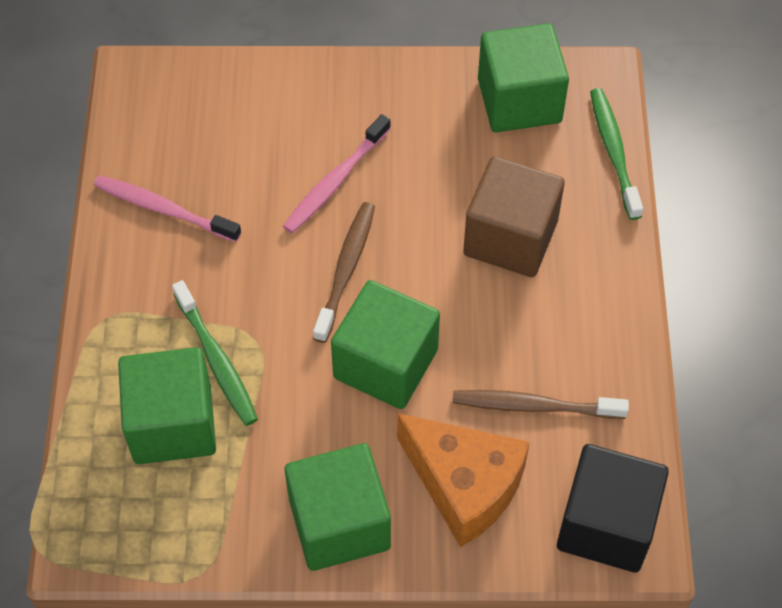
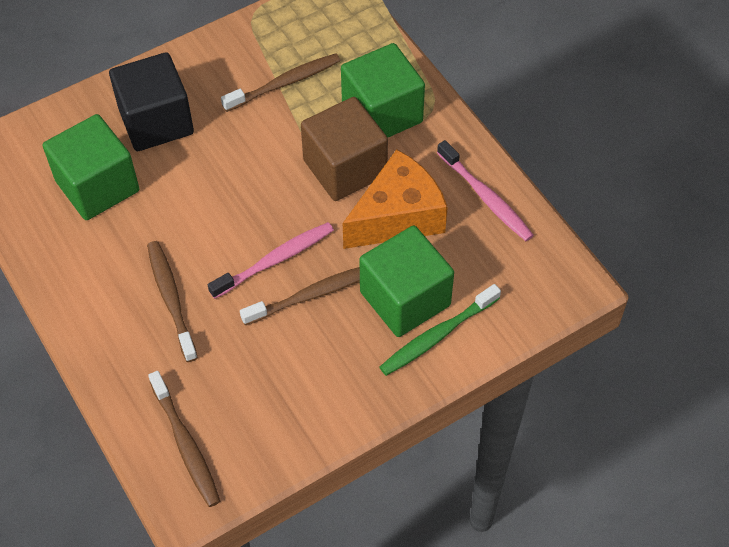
brown toothbrush: 2 -> 4
green cube: 4 -> 3
green toothbrush: 2 -> 1

